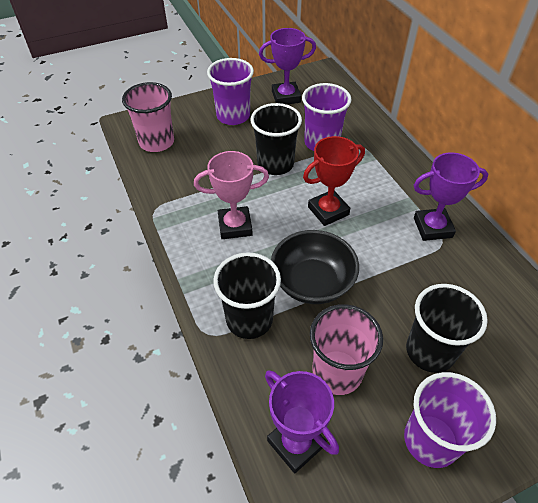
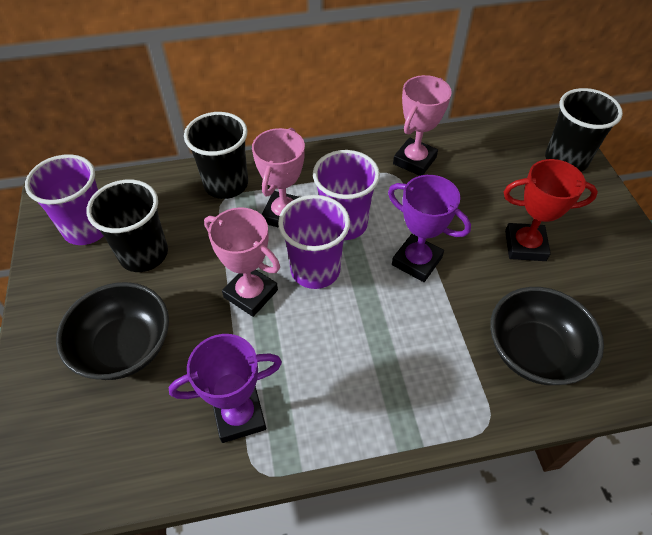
black bowl: 1 -> 2
pink cup: 2 -> 0
pink trophy: 1 -> 3
purple trophy: 3 -> 2

